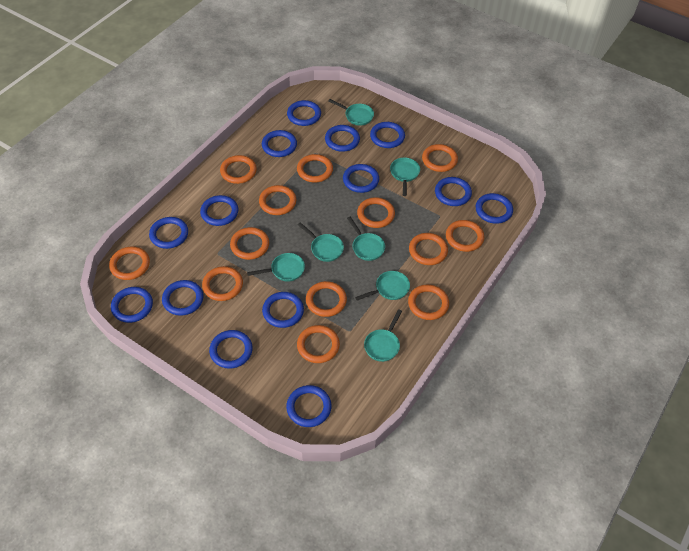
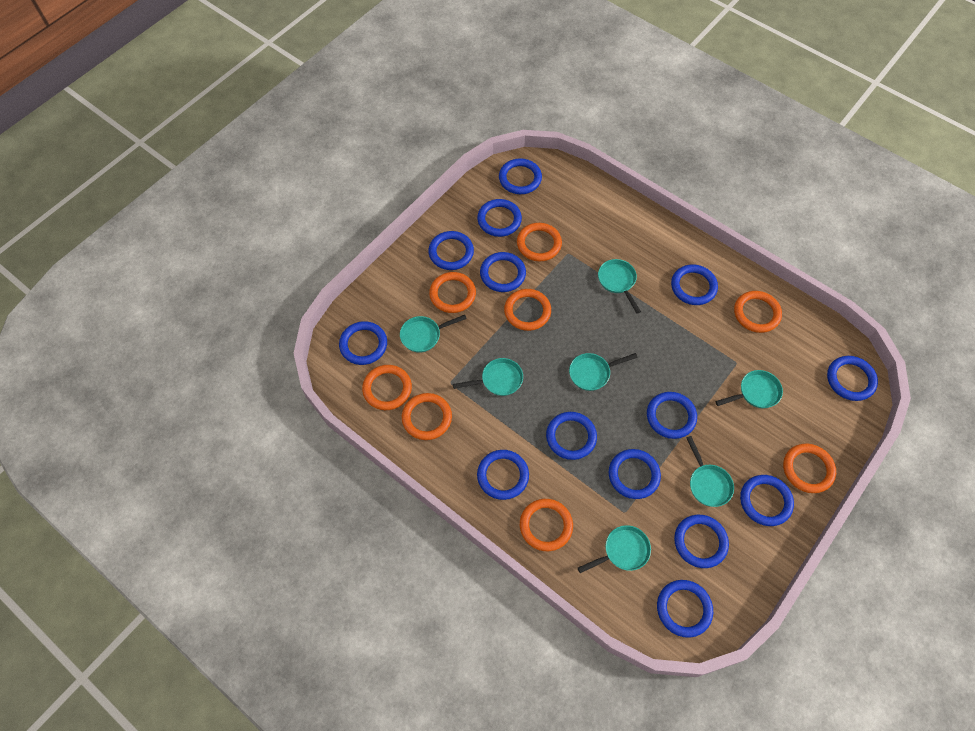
orange ring: 13 -> 8

